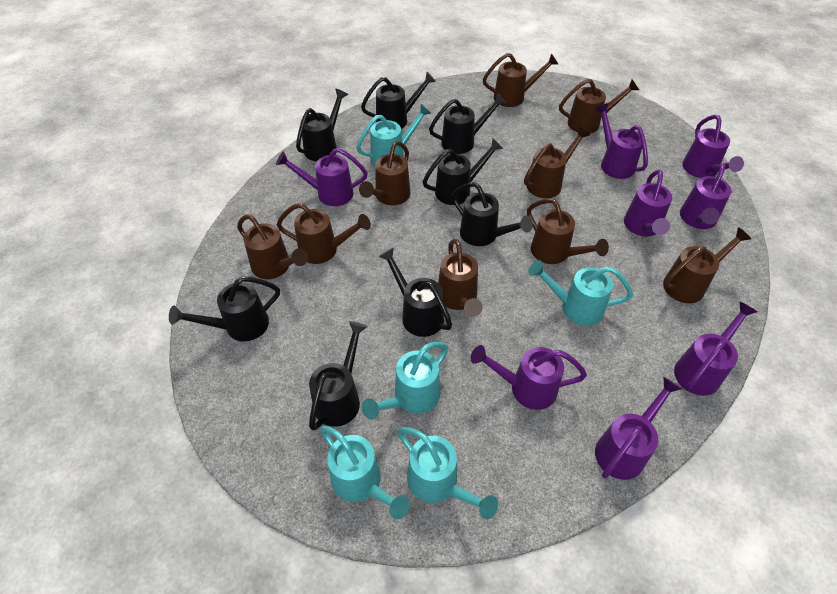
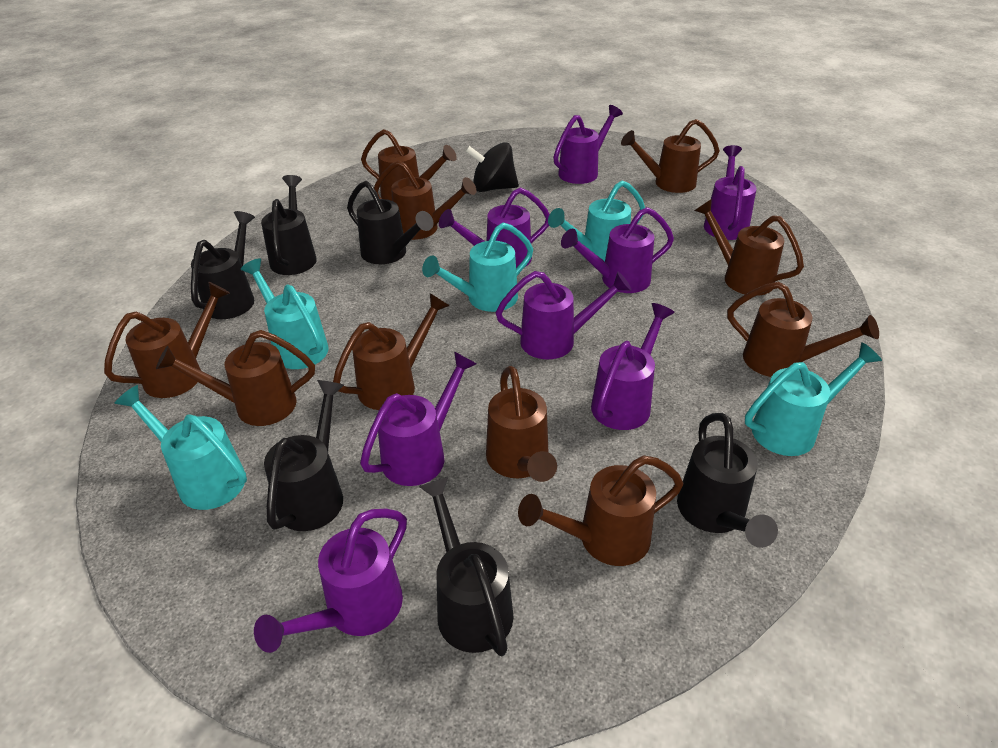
black spinning top: 0 -> 1
black watering can: 8 -> 6
brown watering can: 9 -> 10

